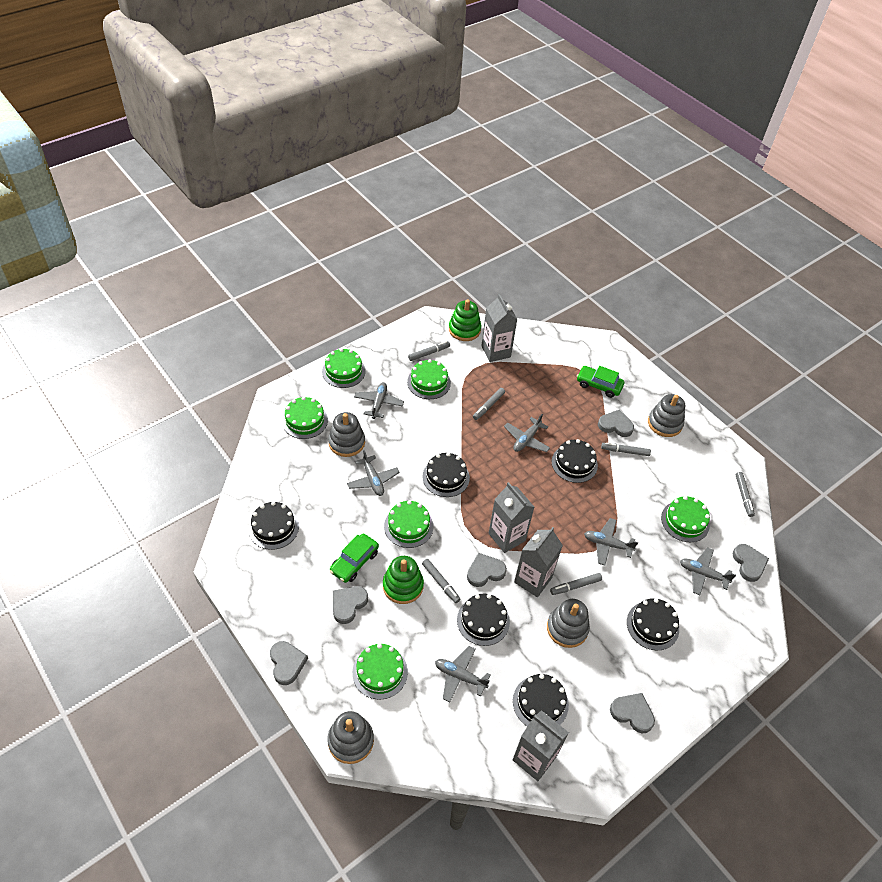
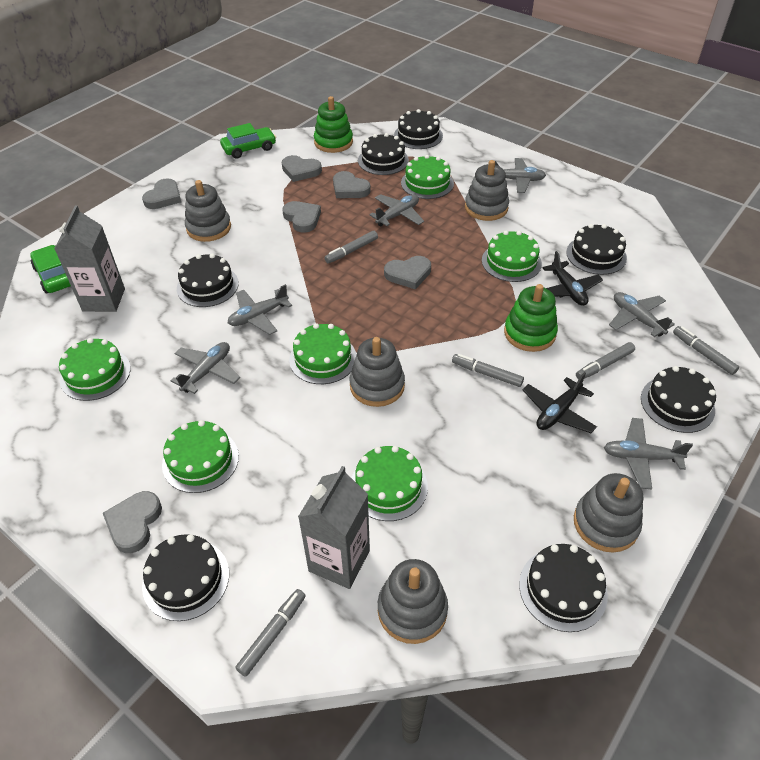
black cake: 6 -> 7
black plane: 0 -> 2
grey carton: 4 -> 2
grey marker: 6 -> 5
grey stacking toy: 4 -> 5

